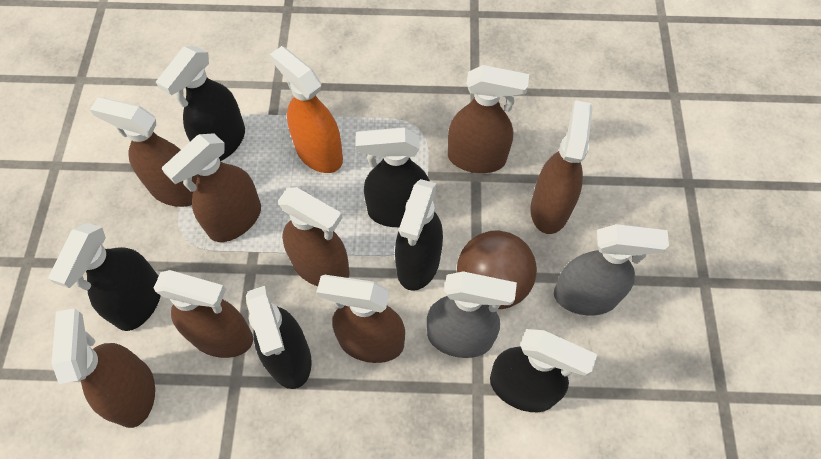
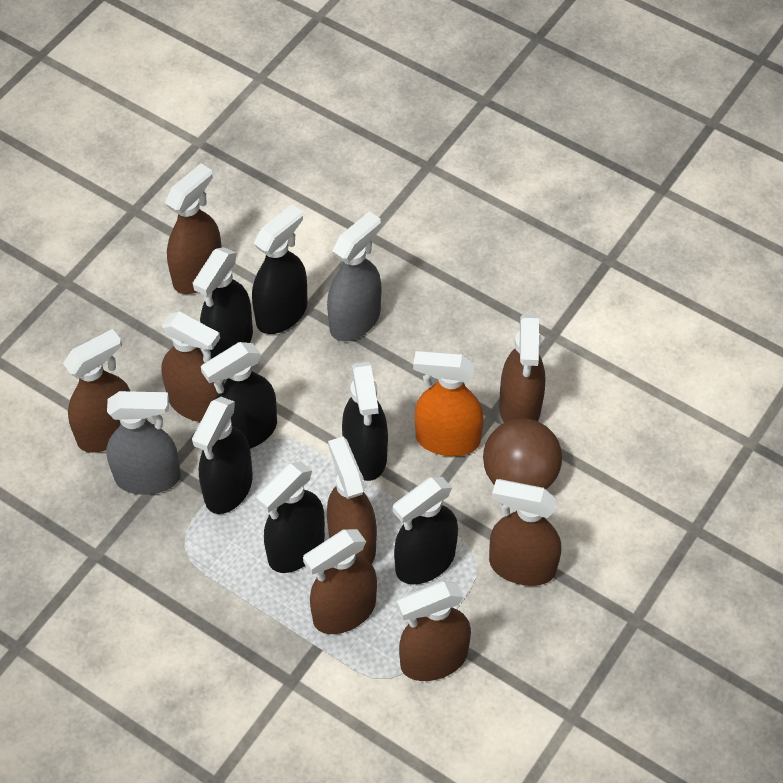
black spray bottle: 6 -> 7

